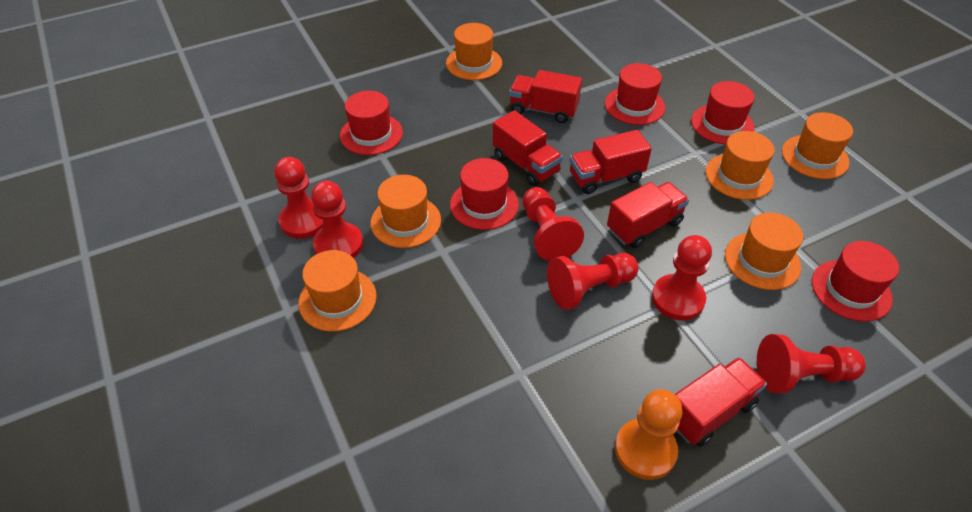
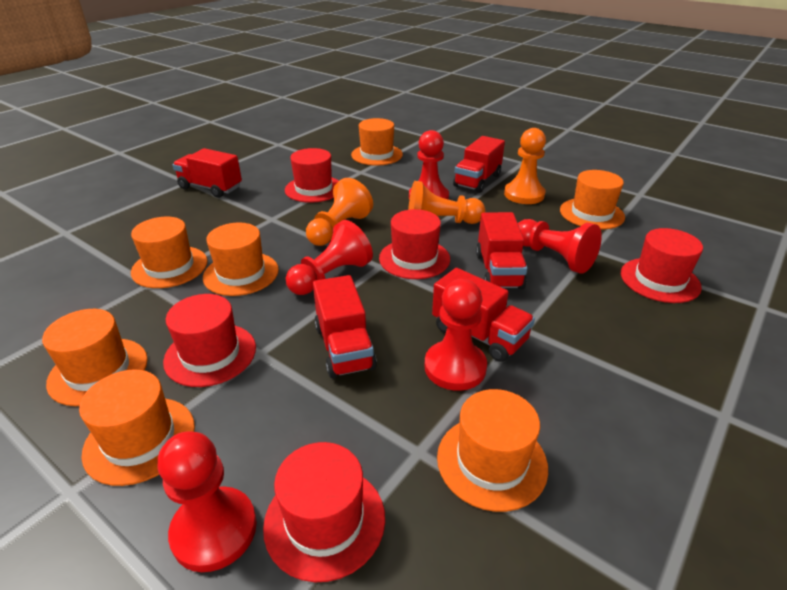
orange hat: 6 -> 7
orange pawn: 1 -> 3
red pawn: 6 -> 5

